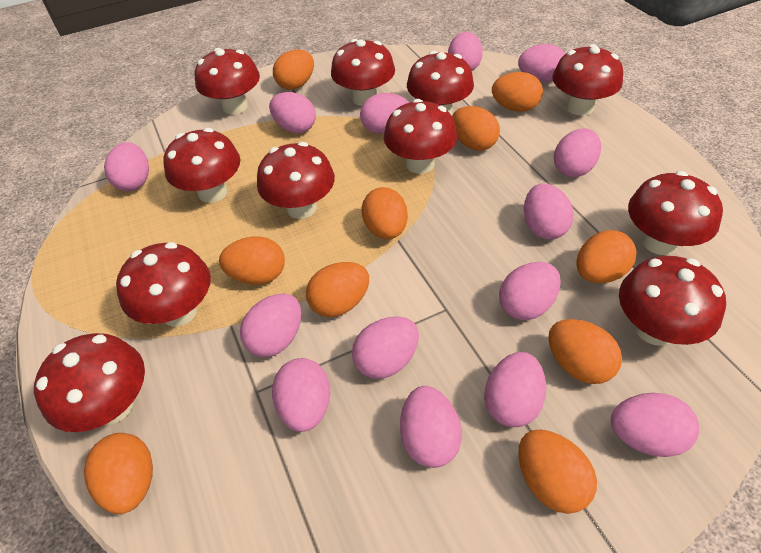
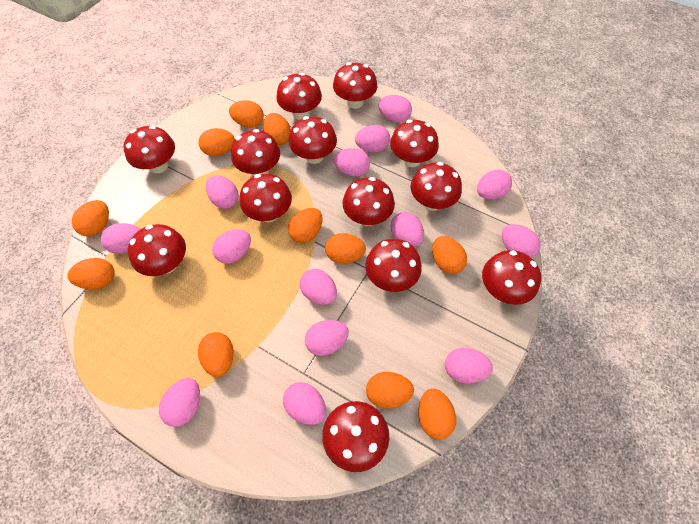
orange egg: 10 -> 11
red mushroom: 11 -> 13

